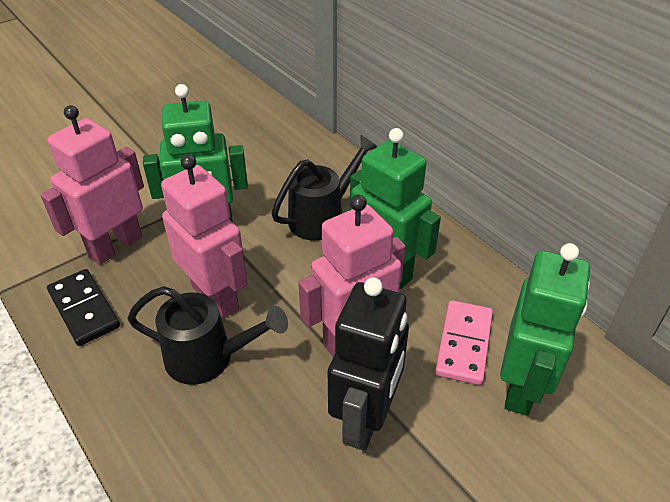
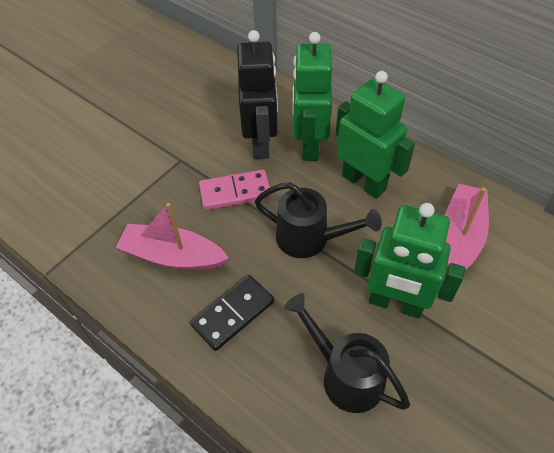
pink boat: 0 -> 2
pink robot: 3 -> 0

